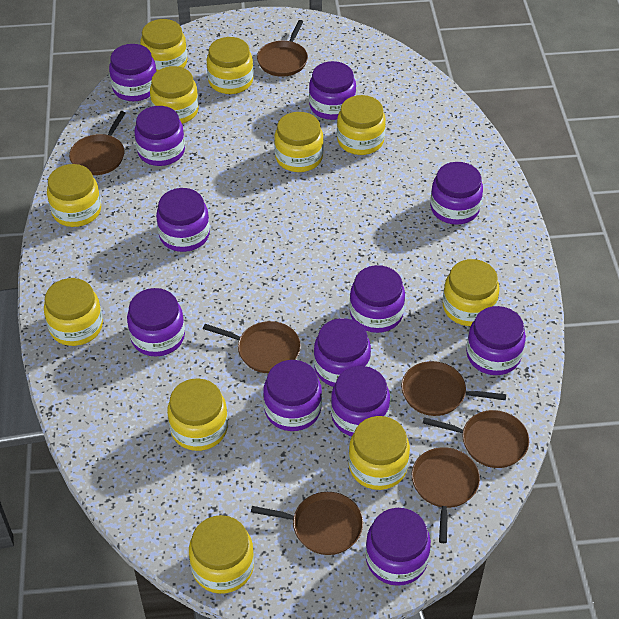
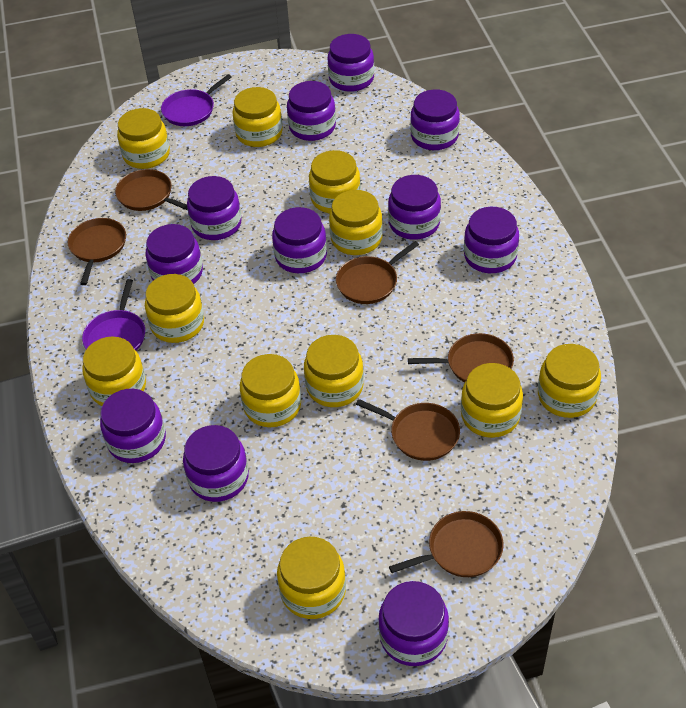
brown pan: 7 -> 6
purple jar: 12 -> 11
purple pan: 0 -> 2

